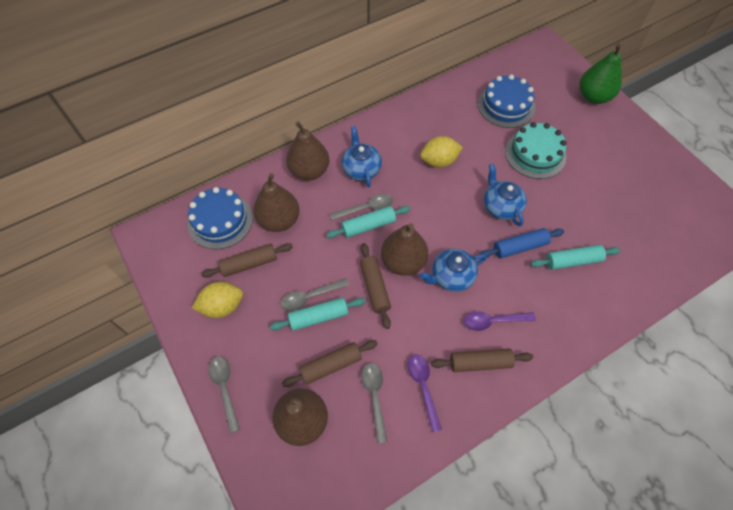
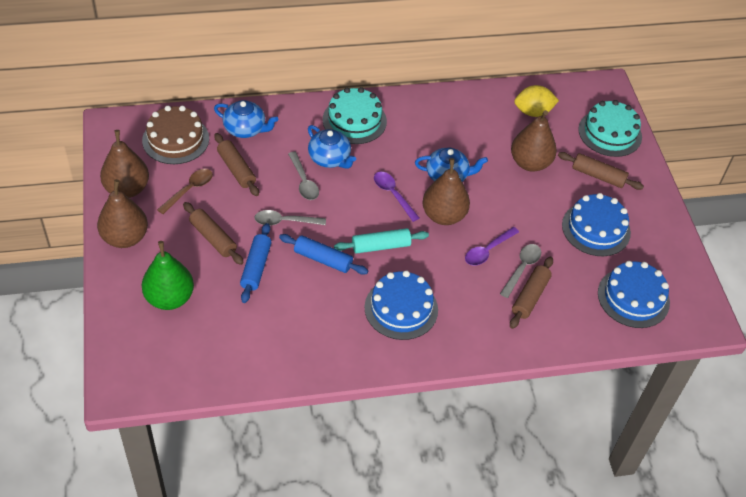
blue cake: 2 -> 3
blue rolling pin: 1 -> 2
brown cake: 0 -> 1
brown spoon: 0 -> 1
grey spoon: 4 -> 3
turquoise cake: 1 -> 2
turquoise rolling pin: 3 -> 1
yellow lemon: 2 -> 1

